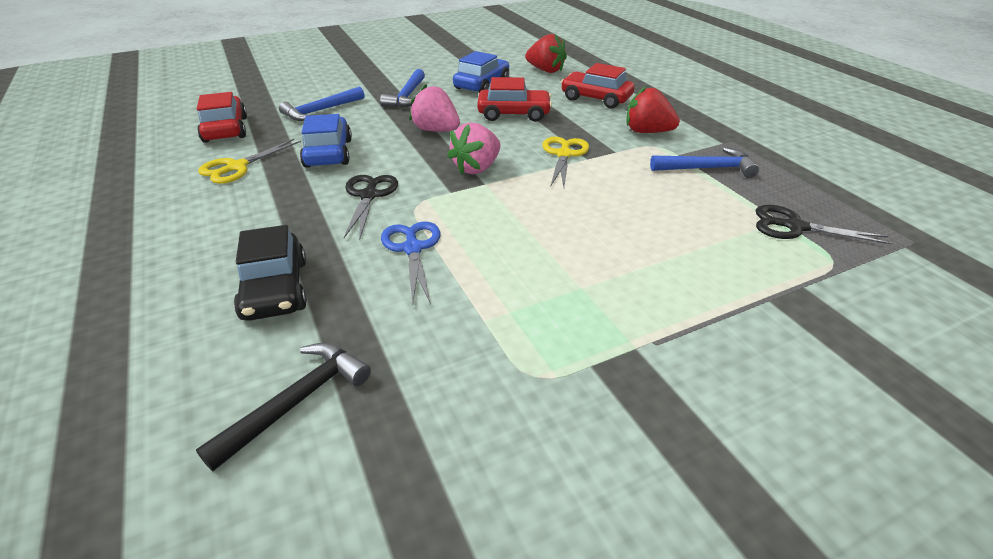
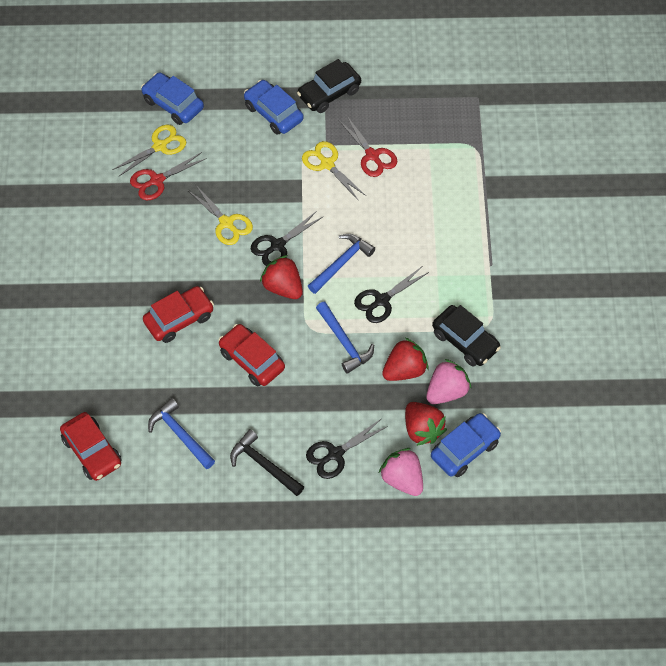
black car: 1 -> 2
black scissors: 2 -> 3
blue car: 2 -> 3
blue scissors: 1 -> 0
red scissors: 0 -> 2
red strawberry: 2 -> 3
yellow scissors: 2 -> 3

